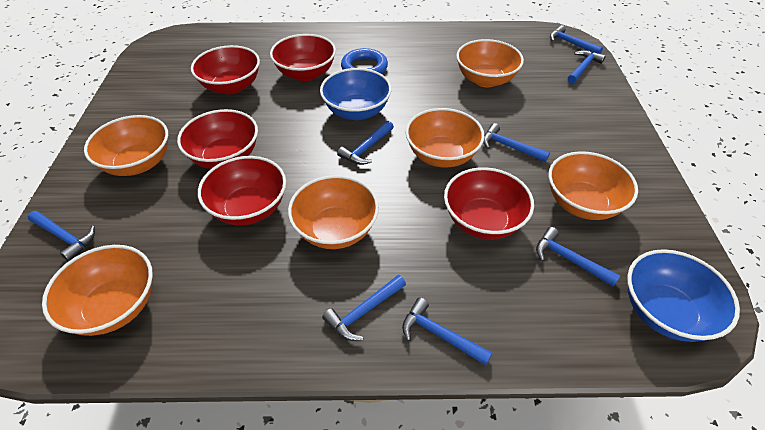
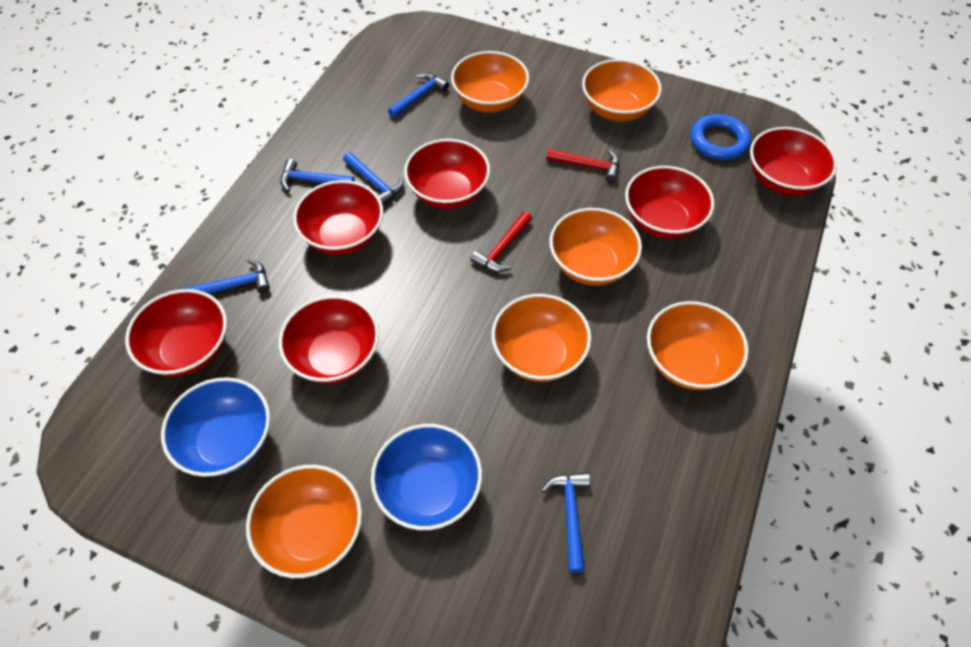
blue hammer: 8 -> 5
red bowl: 5 -> 6
red hammer: 0 -> 2

